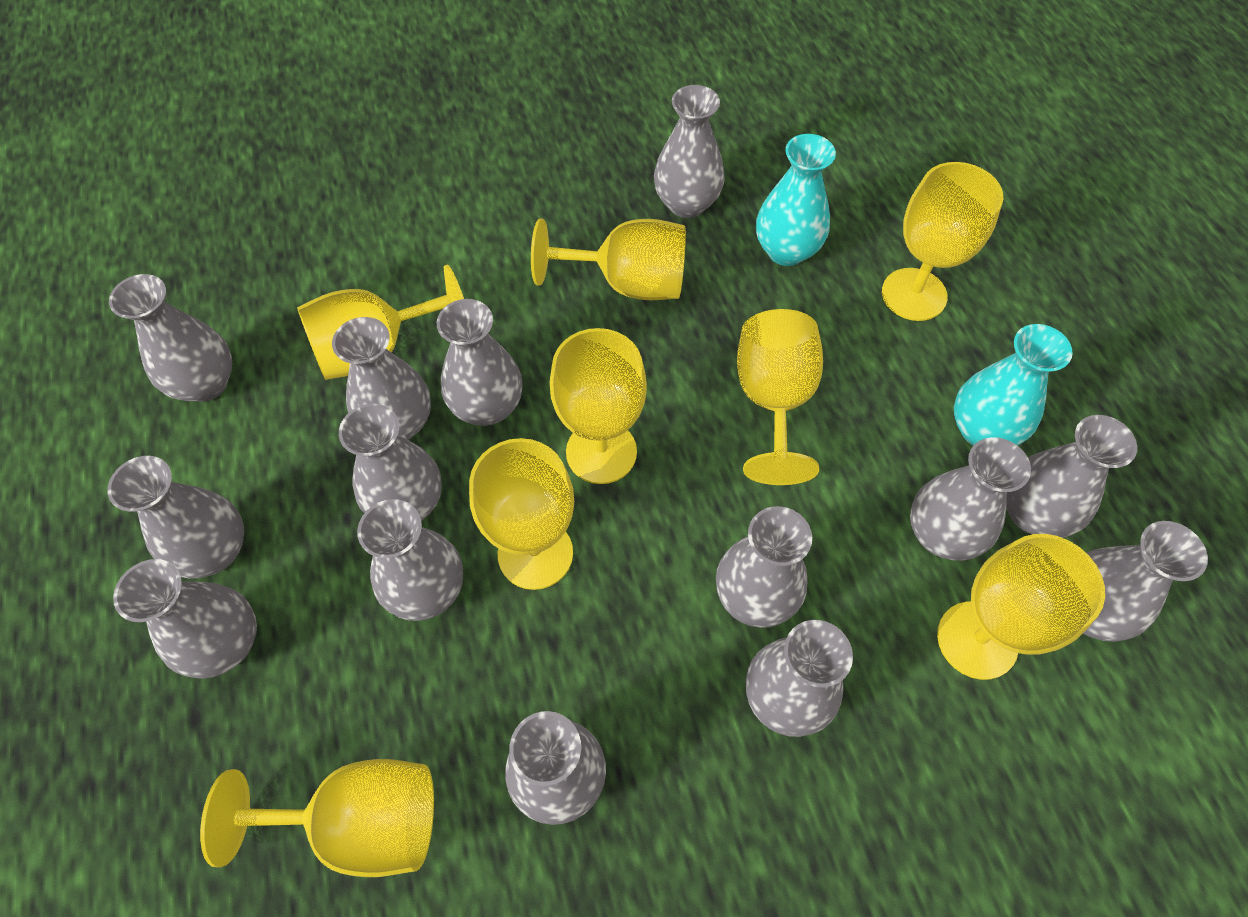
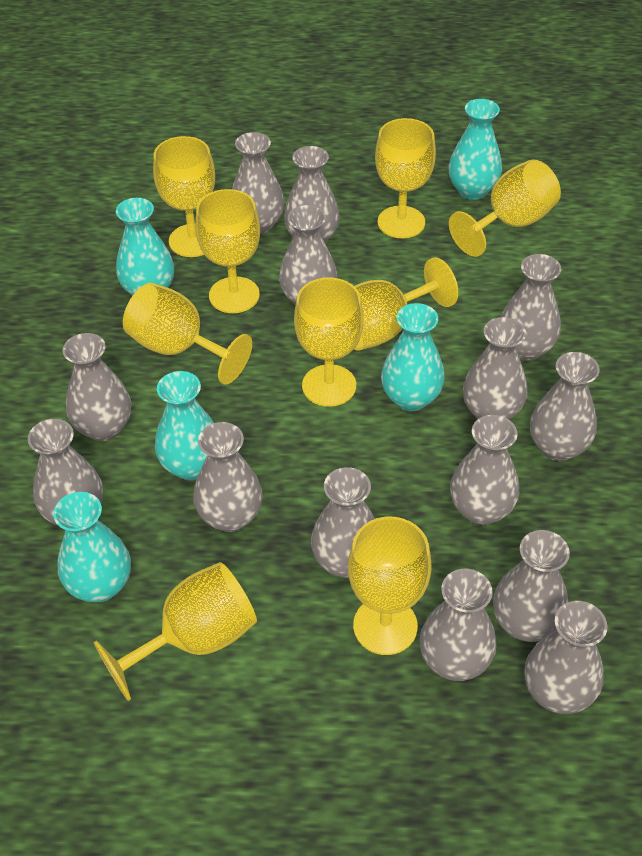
turquoise vase: 2 -> 5
yellow goblet: 8 -> 9

